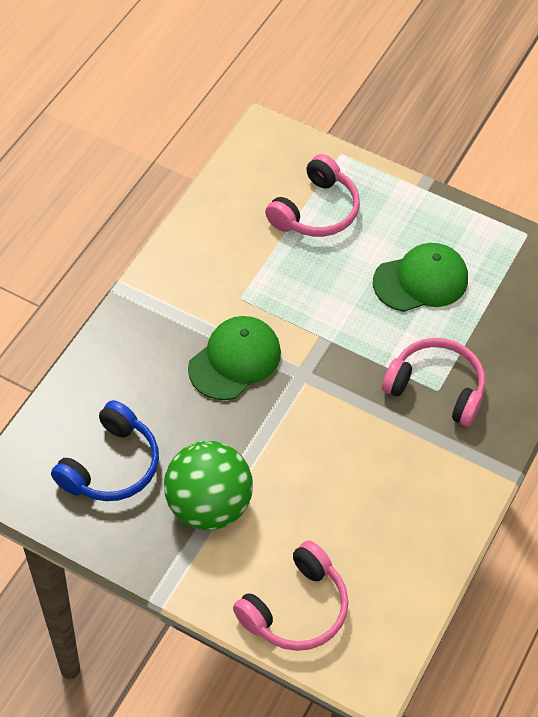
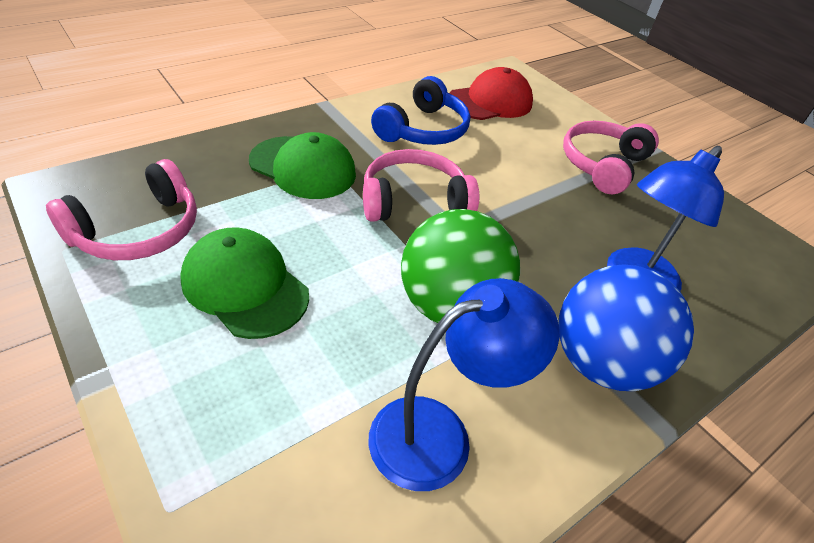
blue ball: 0 -> 1
blue lamp: 0 -> 2
red cap: 0 -> 1

